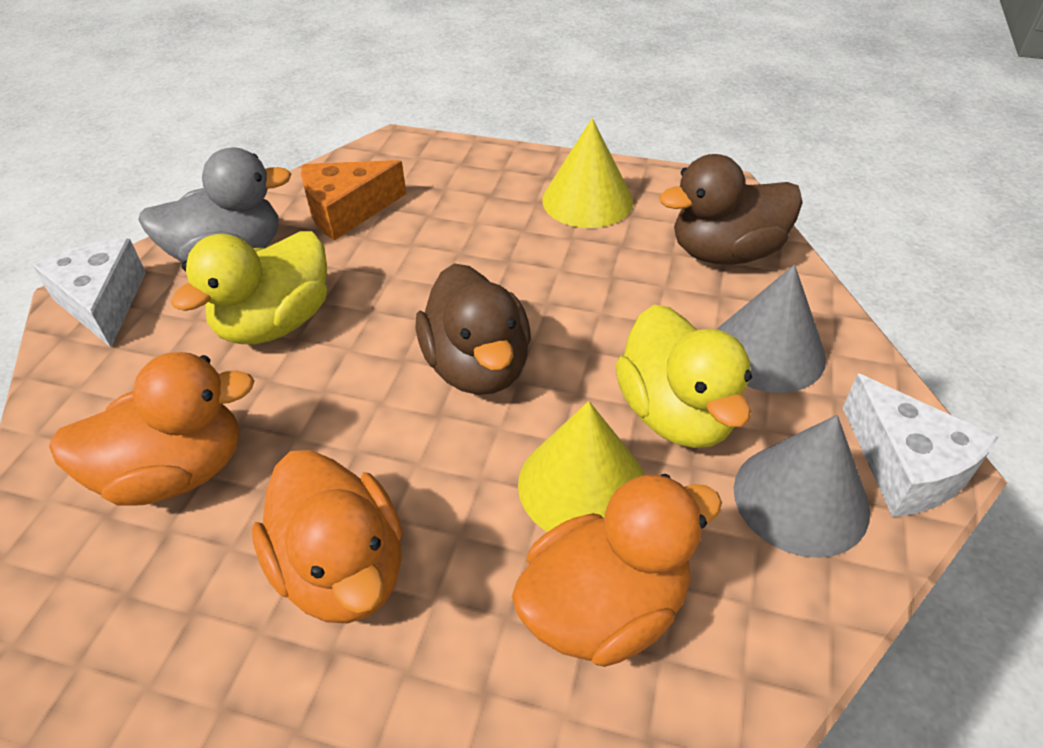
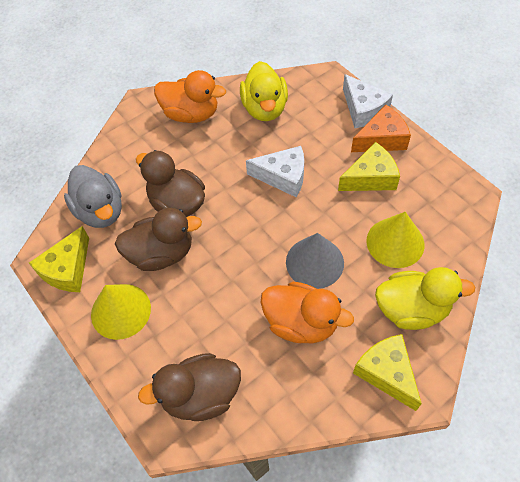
brown duck: 2 -> 3
grey cone: 2 -> 1
orange duck: 3 -> 2
yellow cheese: 0 -> 3

